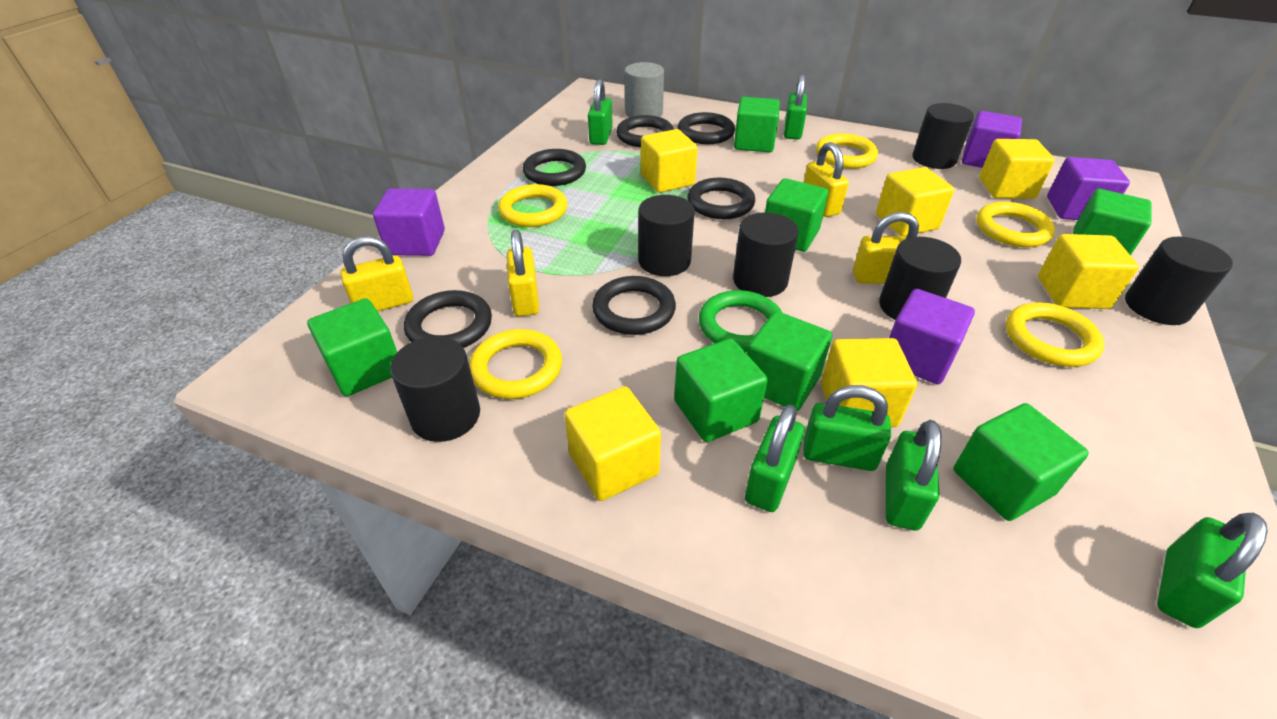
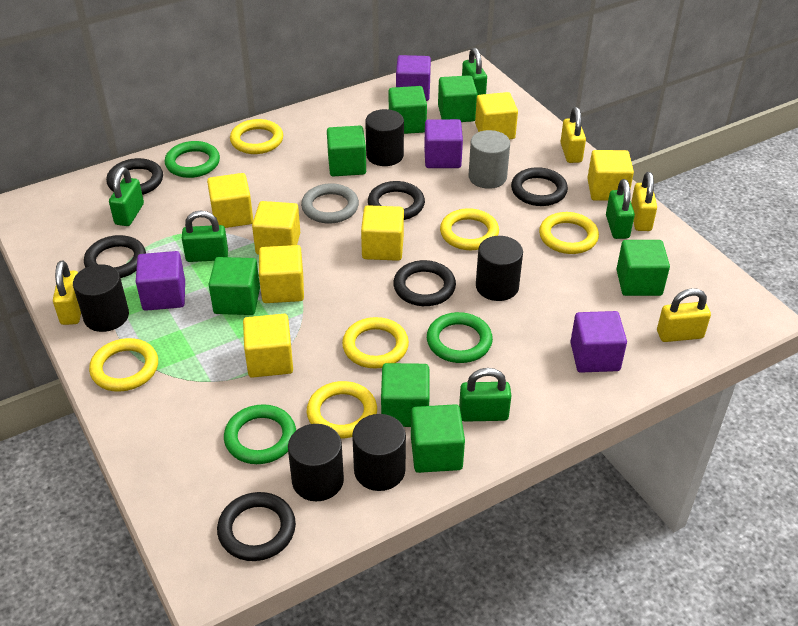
black cylinder: 6 -> 5
green padlock: 6 -> 5
green ring: 1 -> 3
grey ring: 0 -> 1
yellow cube: 6 -> 7
yellow ring: 5 -> 6

